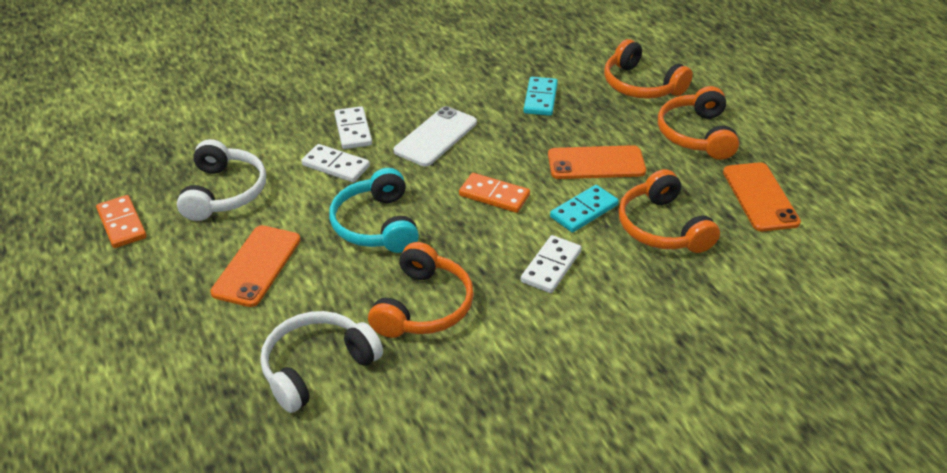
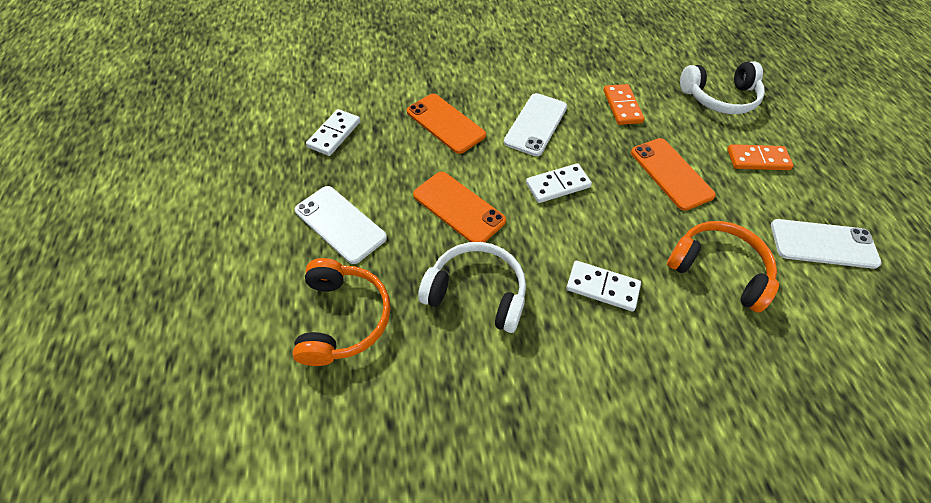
orange headphones: 4 -> 2
turquoise domino: 2 -> 0
turquoise headphones: 1 -> 0
white phone: 1 -> 3

